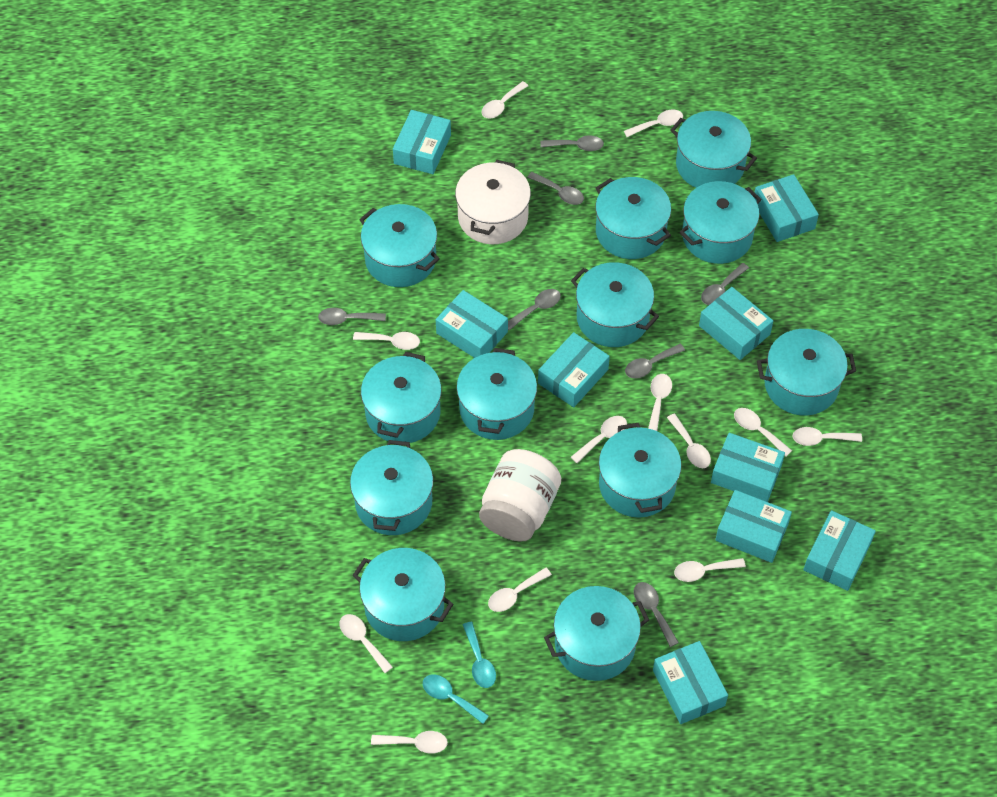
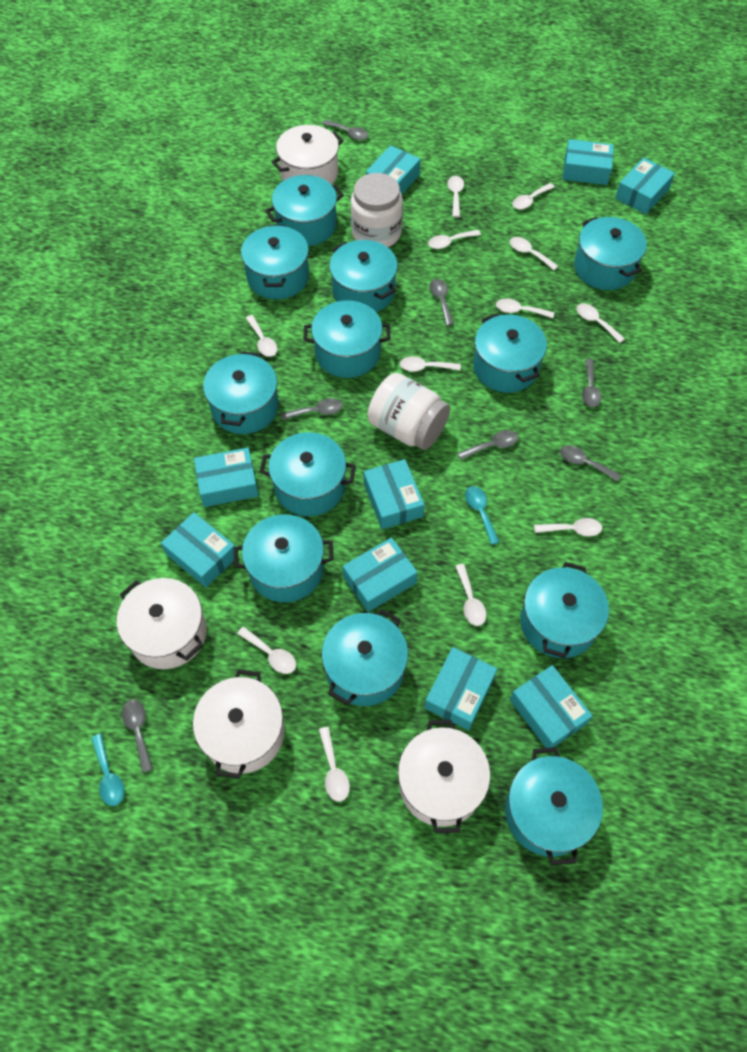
white jar: 1 -> 2
white pot: 1 -> 4

